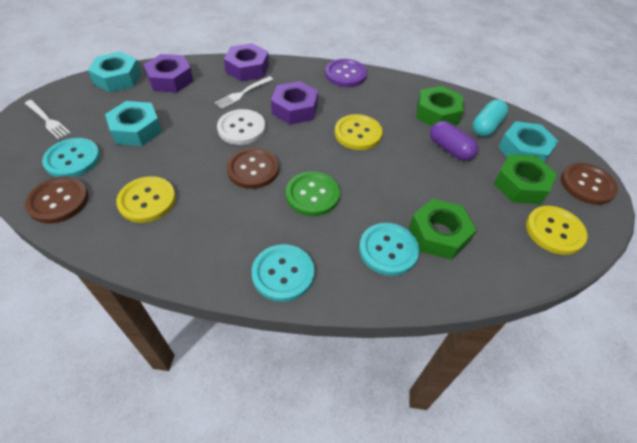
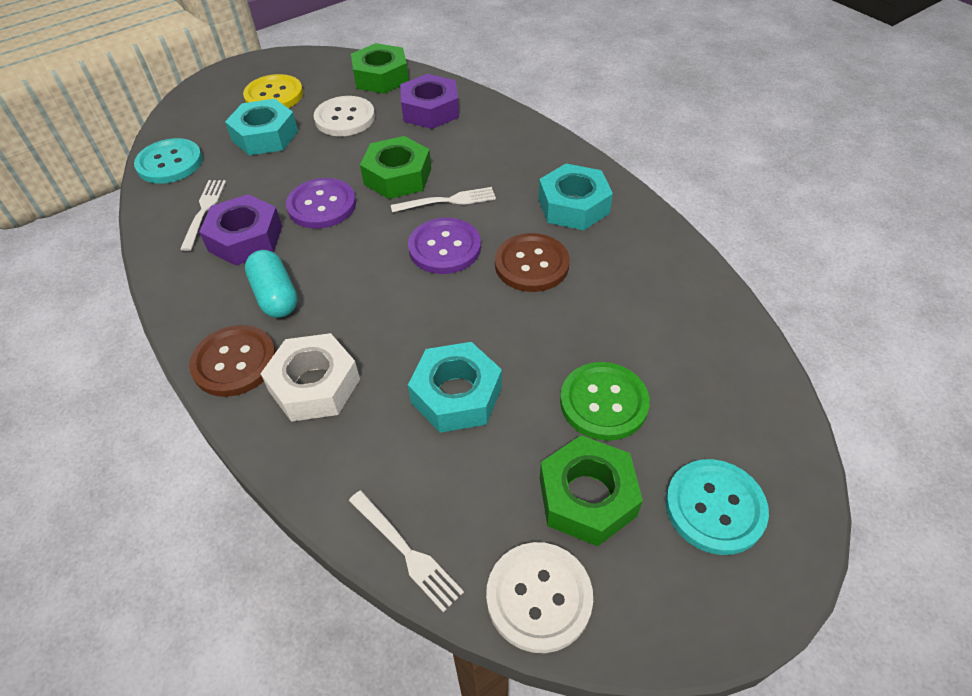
brown button: 3 -> 2
purple button: 1 -> 2
purple capsule: 1 -> 0
purple nut: 3 -> 2
turquoise button: 3 -> 2
white button: 1 -> 2
white fork: 2 -> 3
white nut: 0 -> 1
yellow button: 3 -> 1

